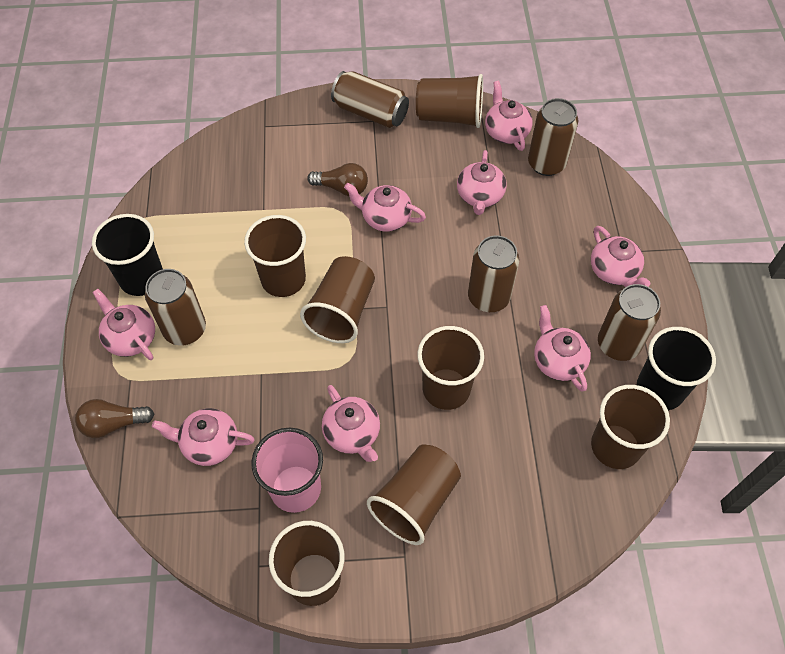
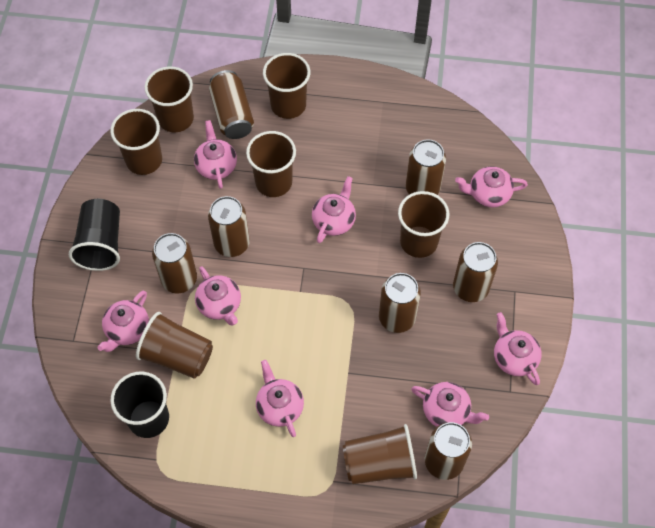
brown can: 5 -> 7
brown light bulb: 2 -> 0
pink cup: 1 -> 0

